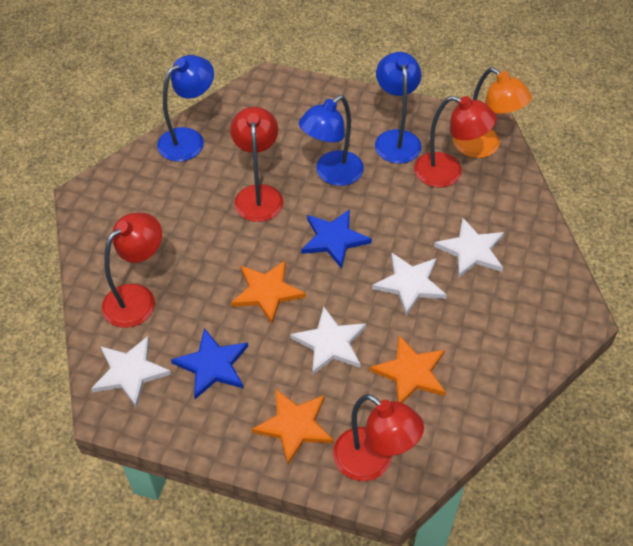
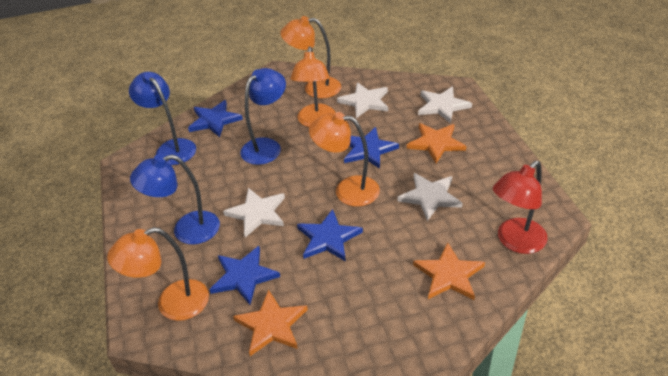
blue star: 2 -> 4
orange lamp: 1 -> 4
red lamp: 4 -> 1

